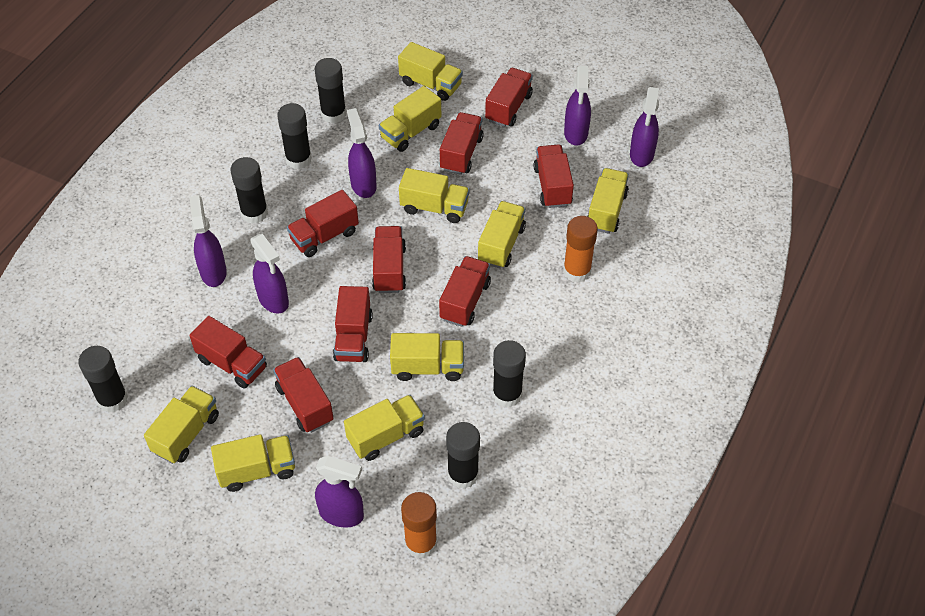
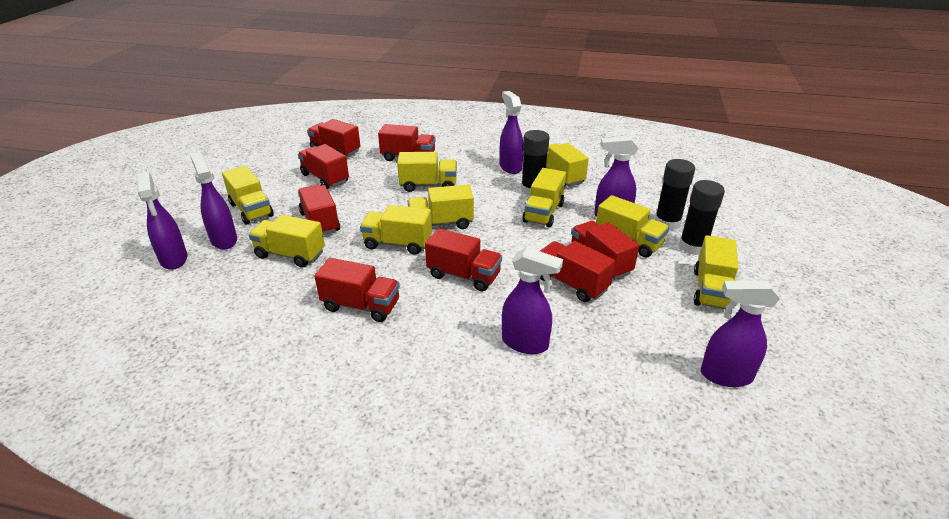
black glue stick: 6 -> 3
orange glue stick: 2 -> 0
red truck: 9 -> 8

